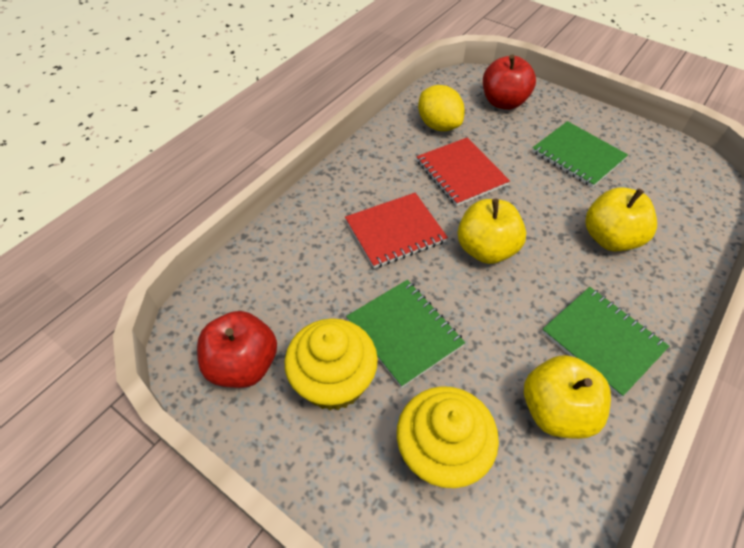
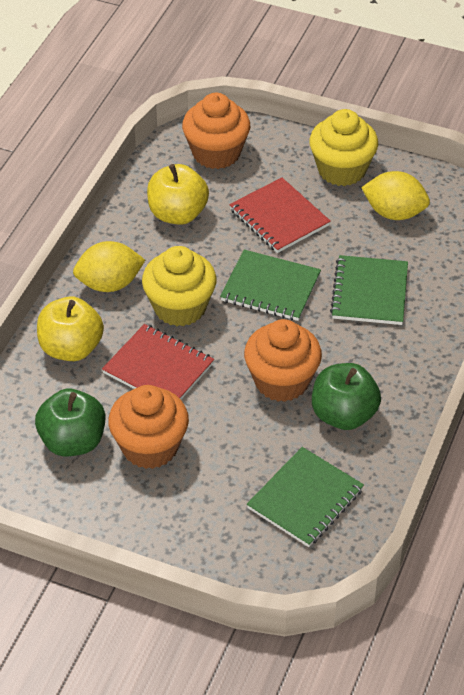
green apple: 0 -> 2
orange cupcake: 0 -> 3
red apple: 2 -> 0
yellow apple: 3 -> 2
yellow lemon: 1 -> 2

